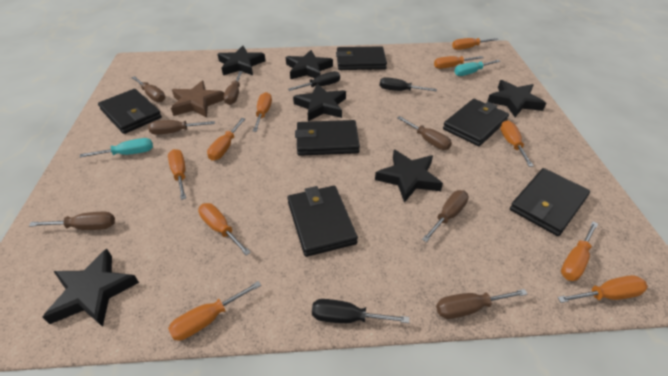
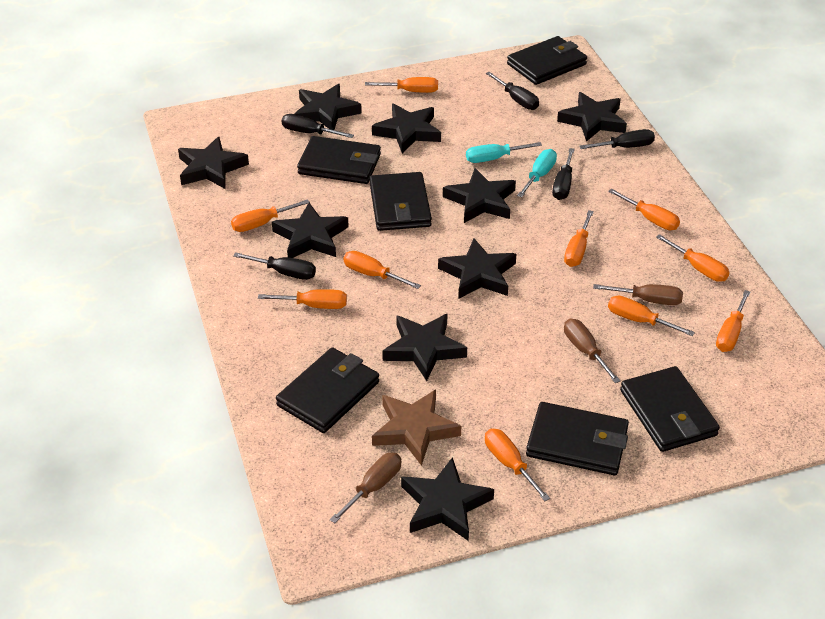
black screwdriver: 3 -> 5
black star: 6 -> 9
brown screwdriver: 7 -> 3

